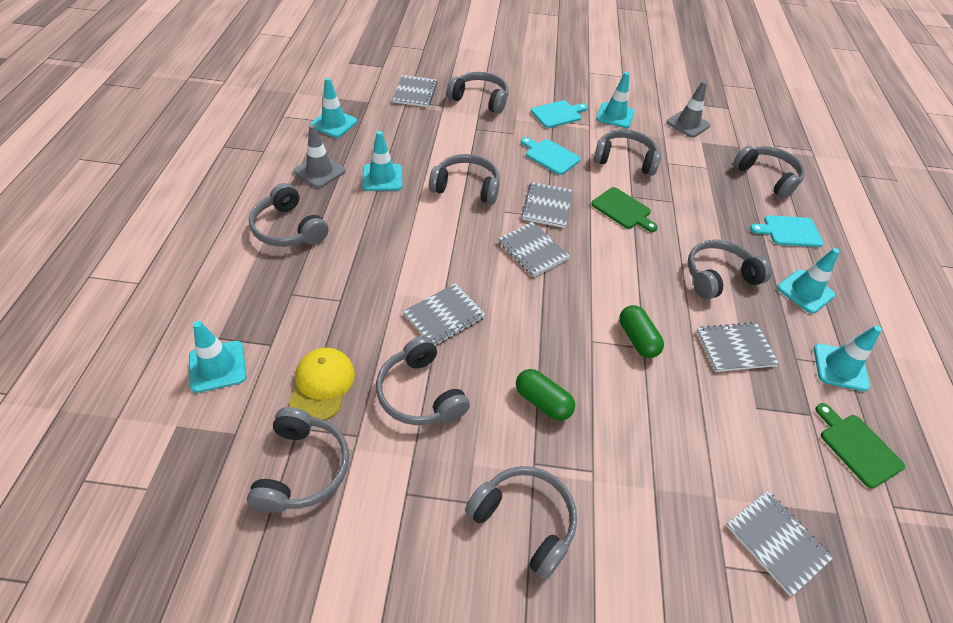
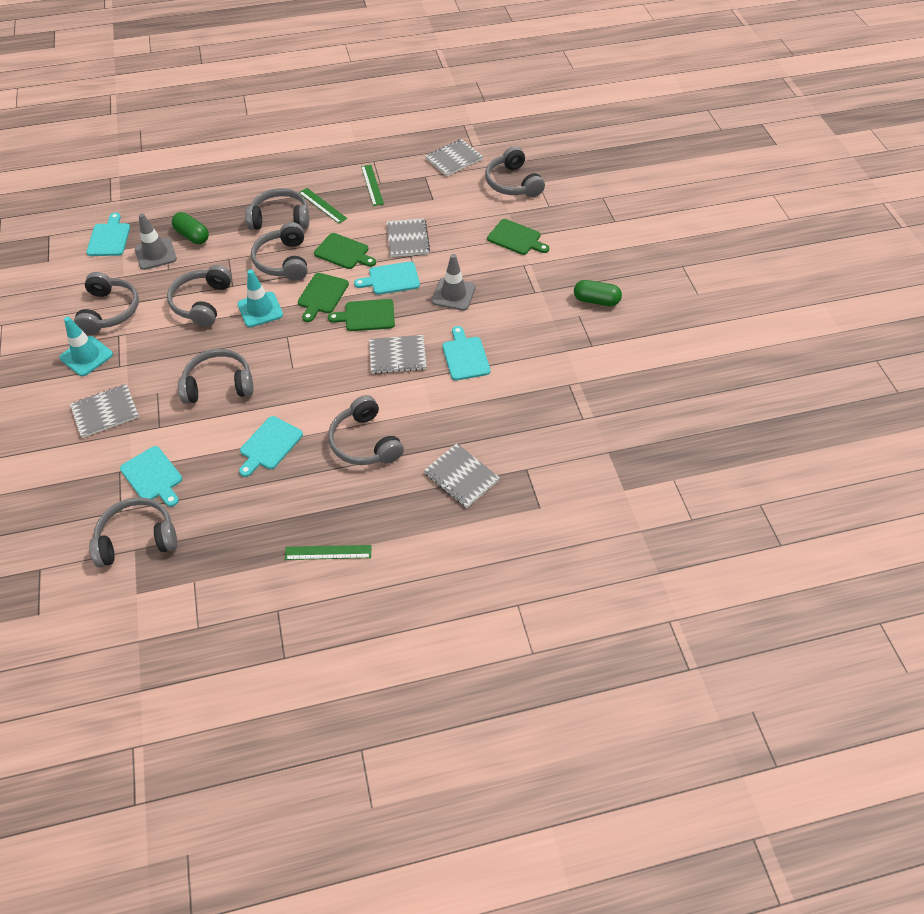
green cutting board: 2 -> 4
green ruler: 0 -> 3
grey headphones: 9 -> 8
grey notebook: 6 -> 5
turquoise cutting board: 3 -> 5
turquoise traffic cone: 6 -> 2
yellow cap: 1 -> 0

